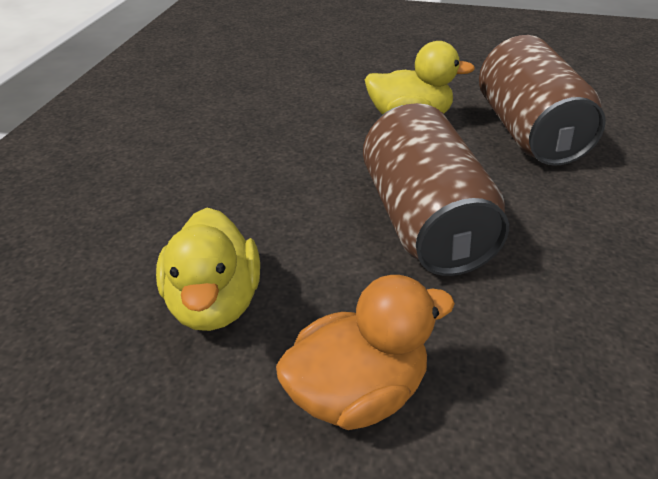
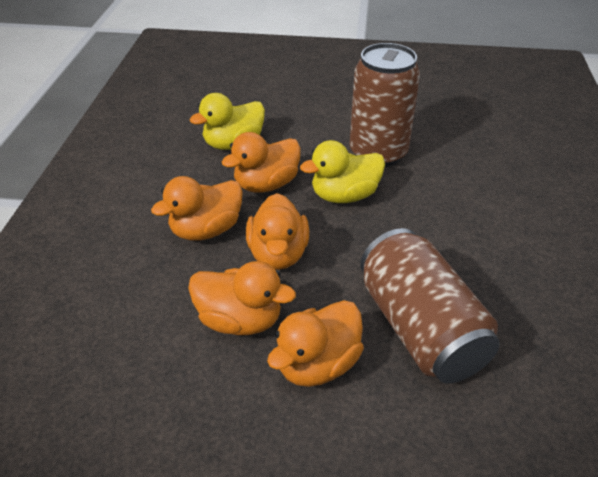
orange duck: 1 -> 5

